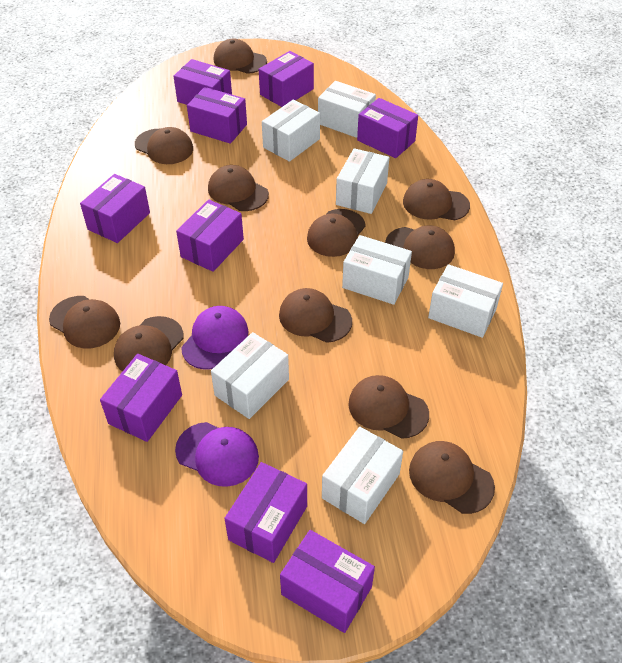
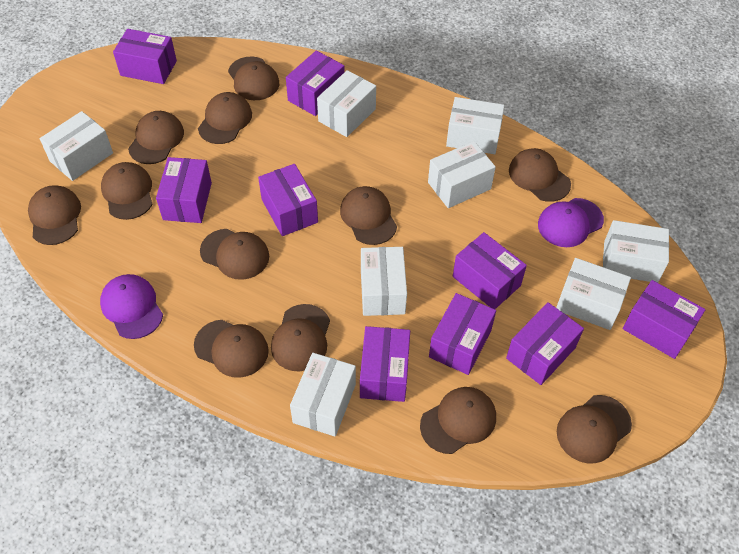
brown cap: 11 -> 12
white box: 7 -> 8

